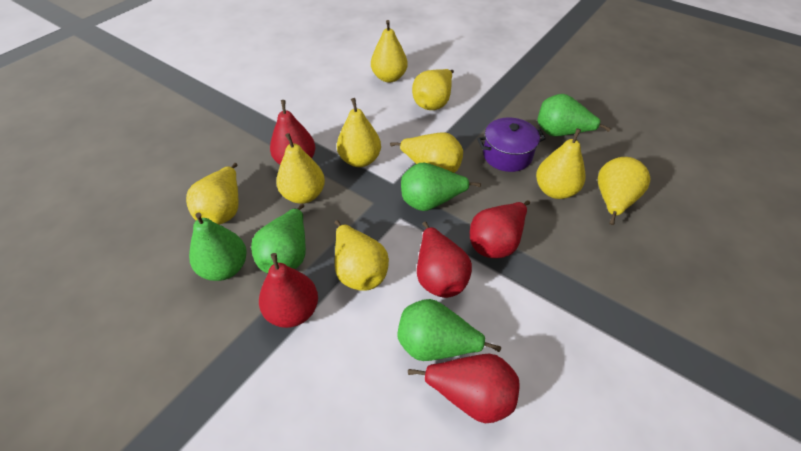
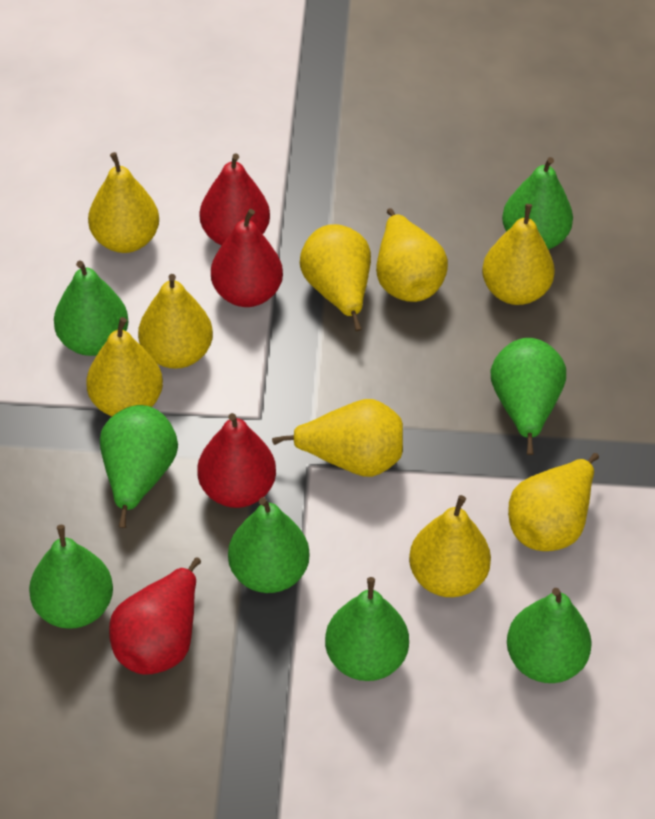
green pear: 5 -> 8
purple pot: 1 -> 0
red pear: 5 -> 4

